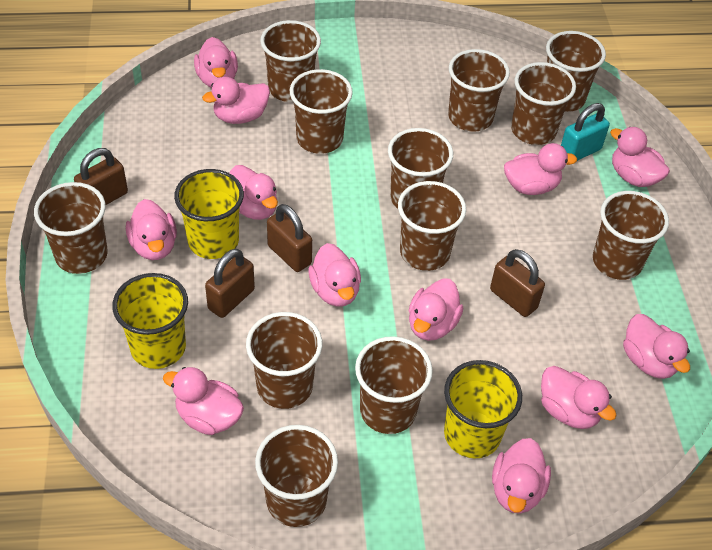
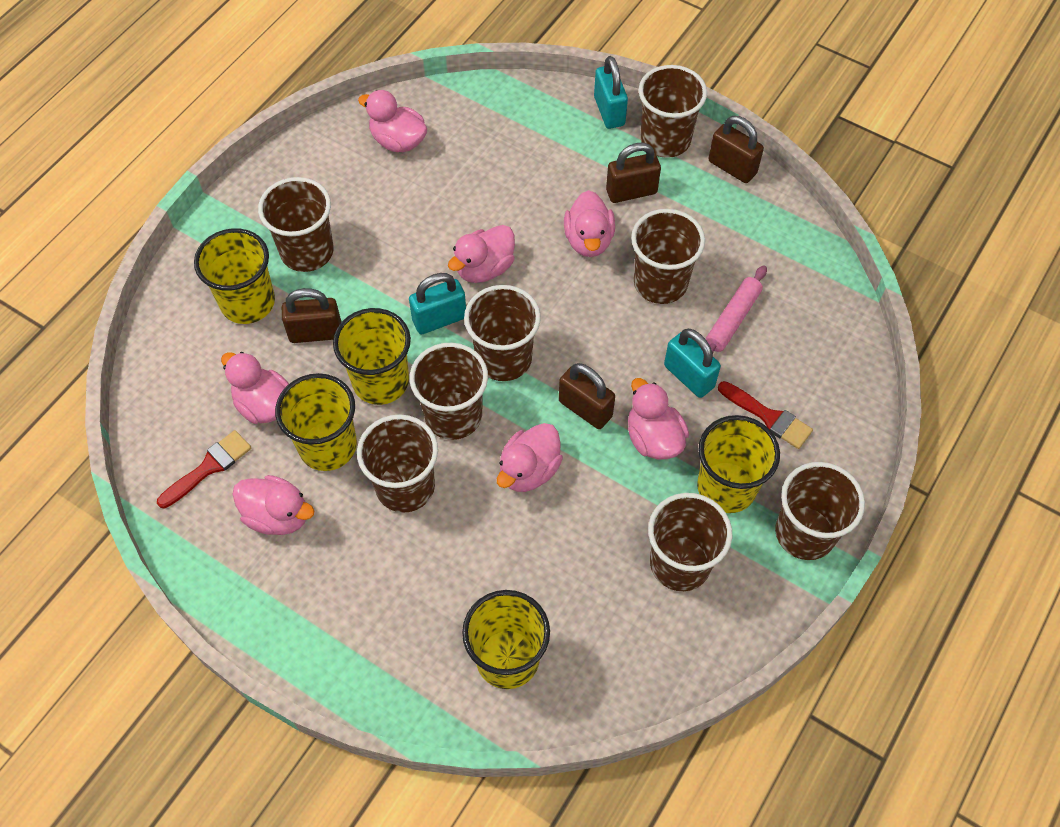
brown cup: 12 -> 8
pink duck: 12 -> 7
pink rolling pin: 0 -> 1
red brush: 0 -> 2
turquoise padlock: 1 -> 3
yellow cup: 3 -> 5

